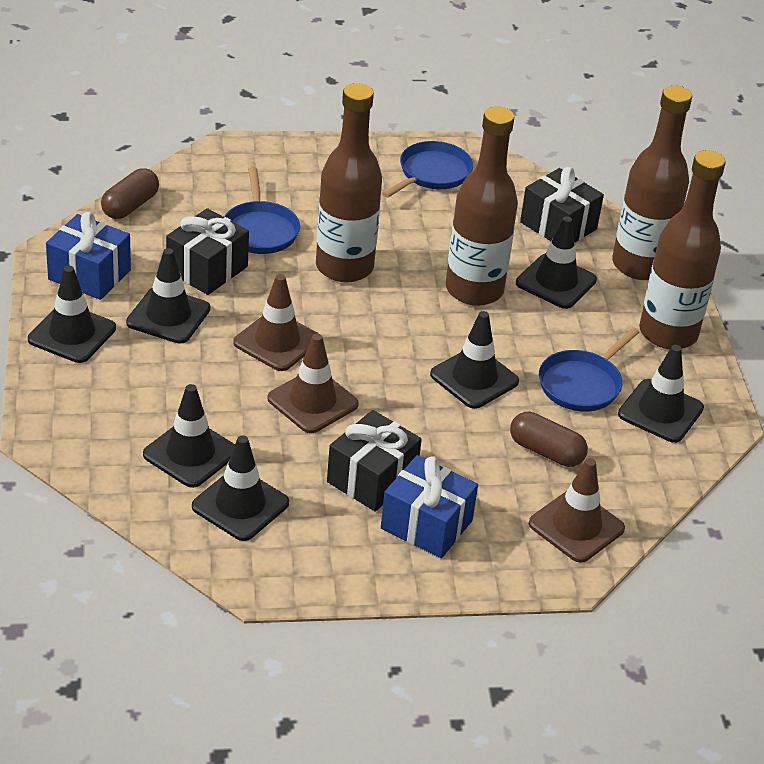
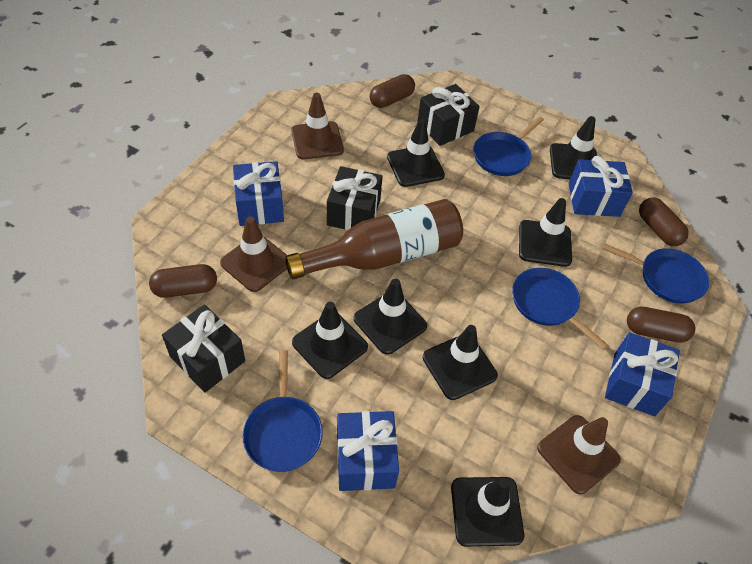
blue gift: 2 -> 4
blue pan: 3 -> 4
brown bottle: 4 -> 1
brown capsule: 2 -> 4

